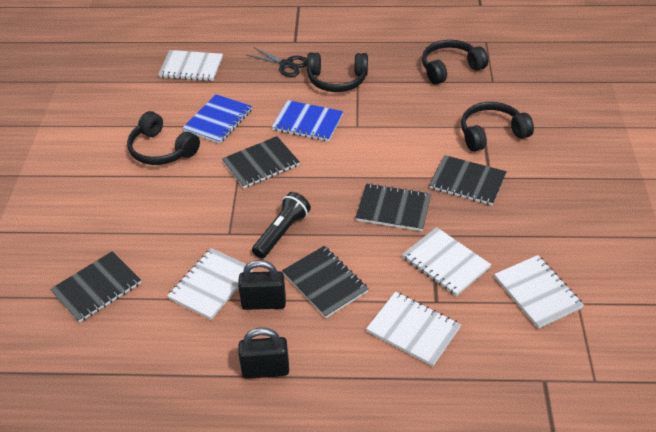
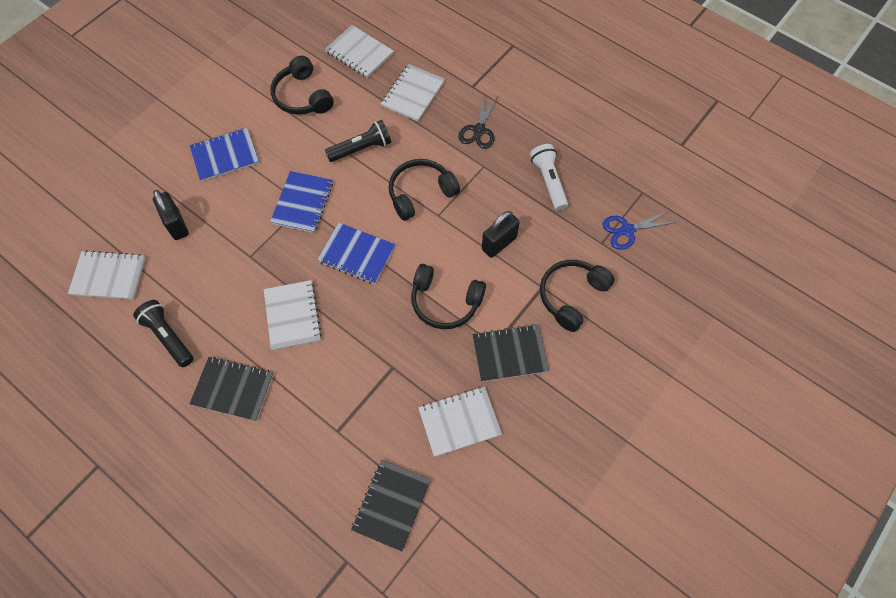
black flashlight: 1 -> 2
black notebook: 5 -> 3
blue notebook: 2 -> 3
blue scissors: 0 -> 1
white flashlight: 0 -> 1

